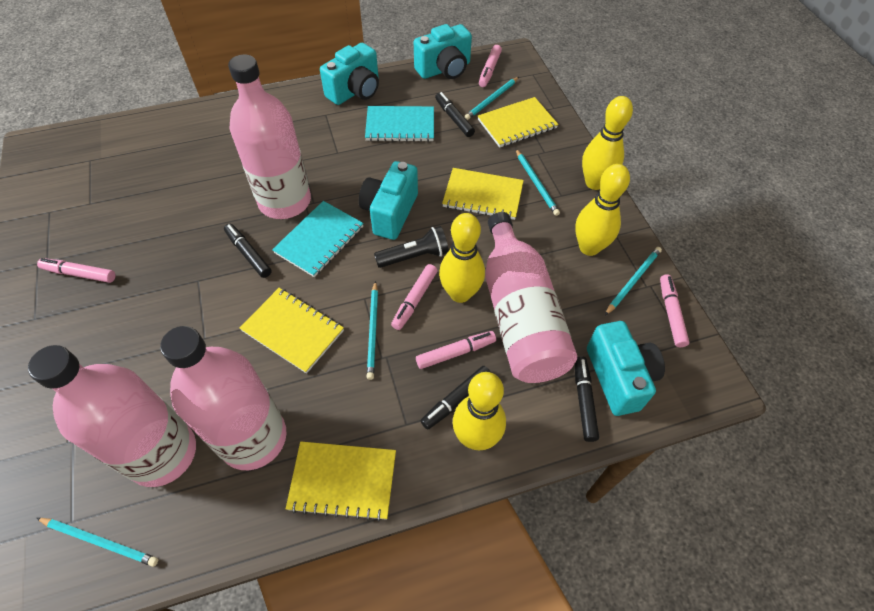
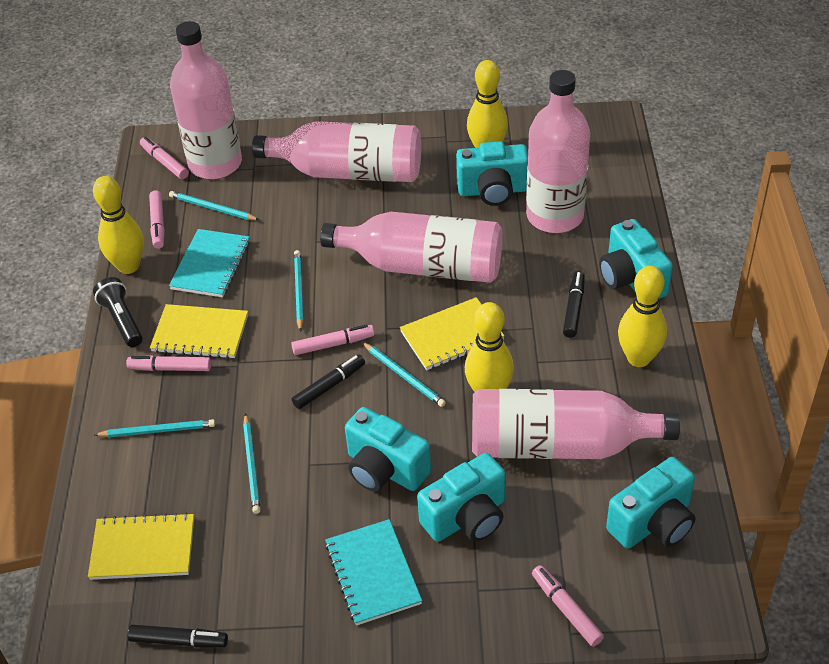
black marker: 4 -> 3
pink bottle: 4 -> 5
turquoise camera: 4 -> 5
yellow notebook: 4 -> 3

